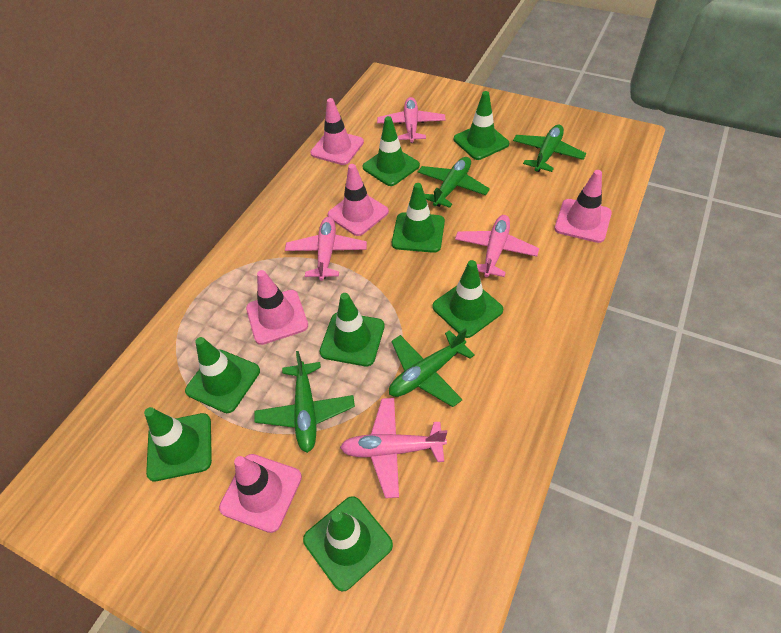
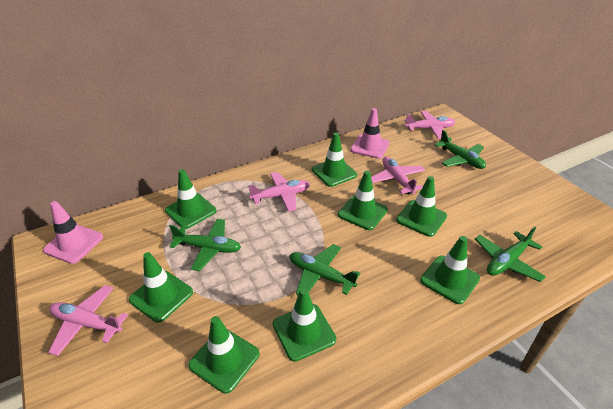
pink traffic cone: 5 -> 2

